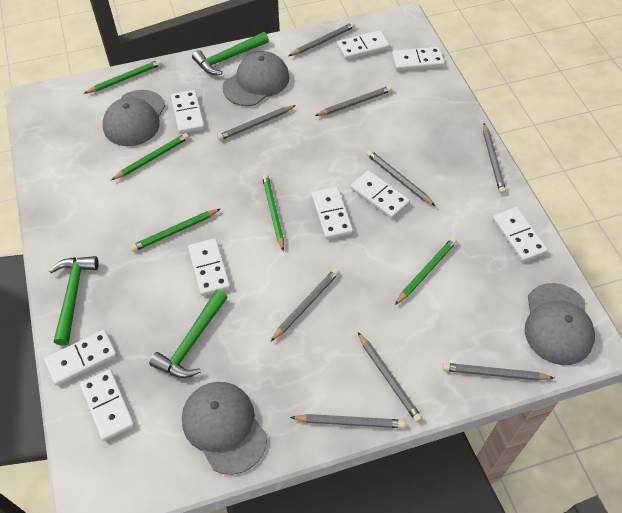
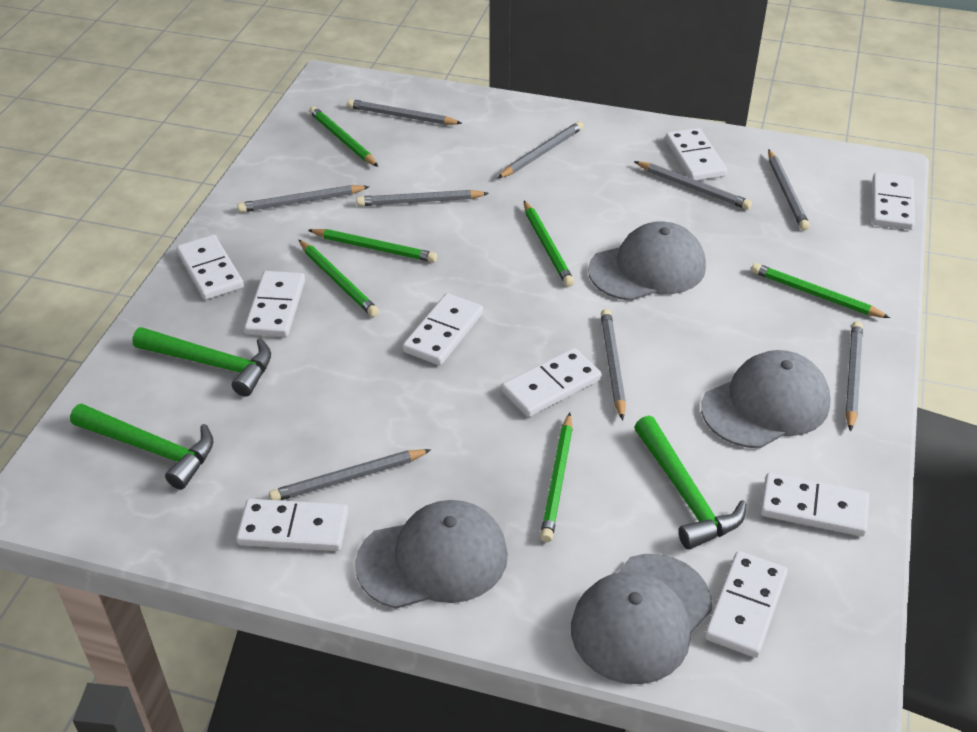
green pencil: 5 -> 6

